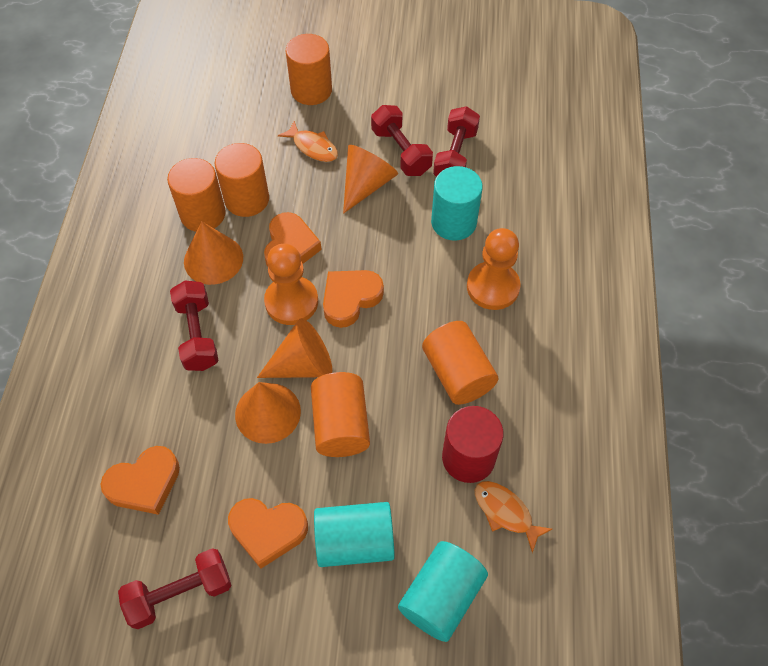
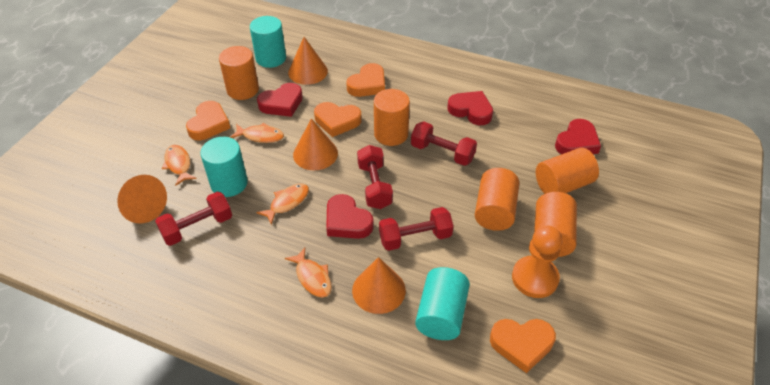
orange fish: 2 -> 4
orange pawn: 2 -> 1
red cylinder: 1 -> 0
red heart: 0 -> 4

